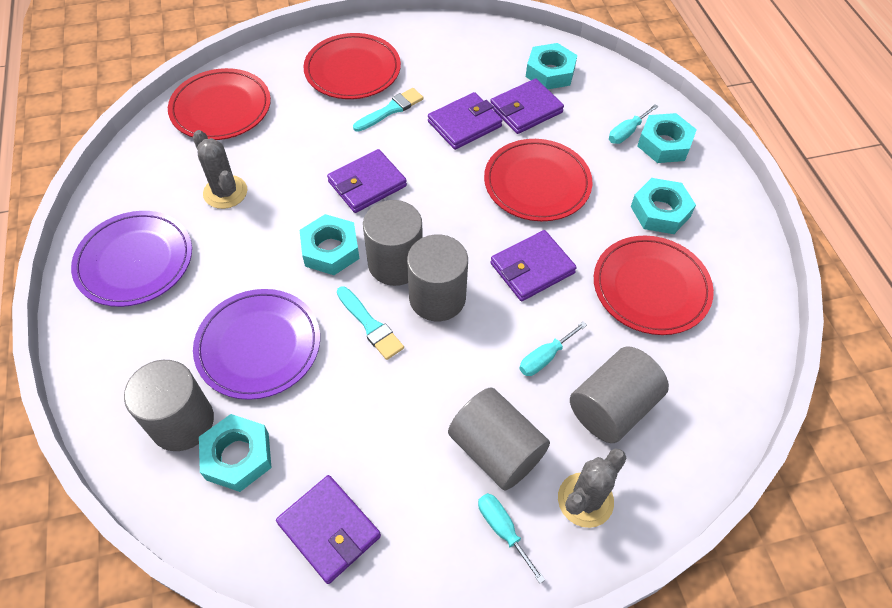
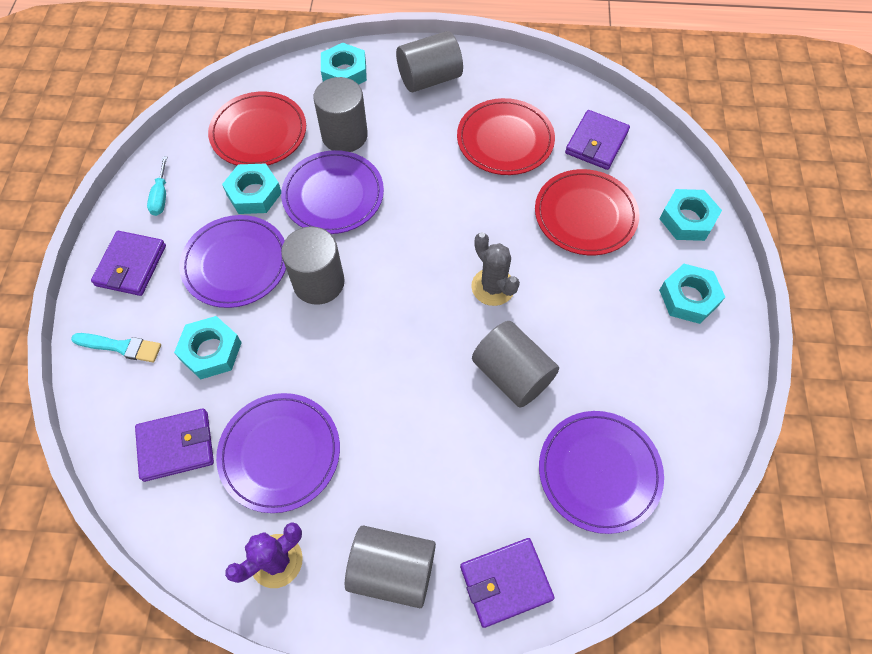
grey cactus: 2 -> 1
purple cactus: 0 -> 1
purple plate: 2 -> 4
purple wallet: 5 -> 4
red plate: 4 -> 3
turquoise brush: 2 -> 1
turquoise screwdriver: 3 -> 1

